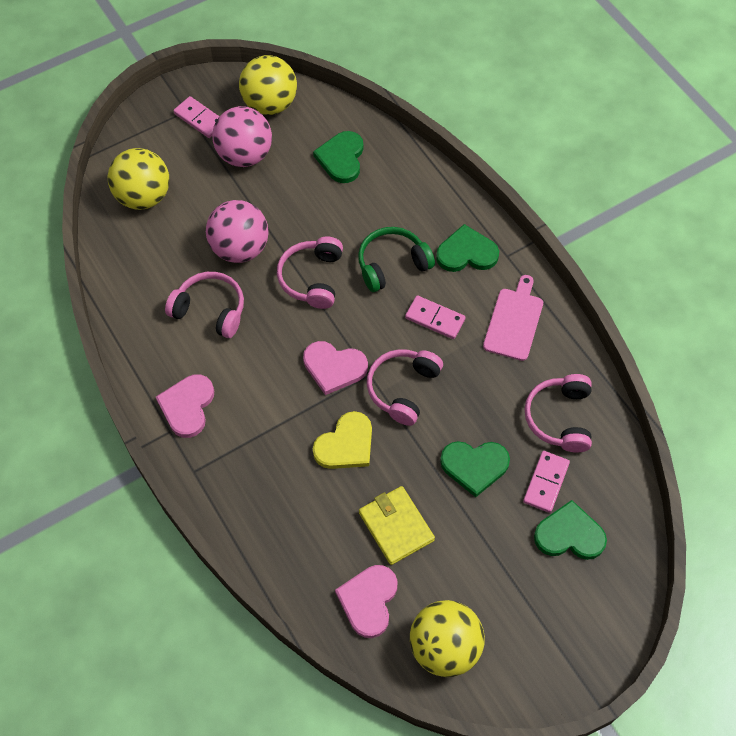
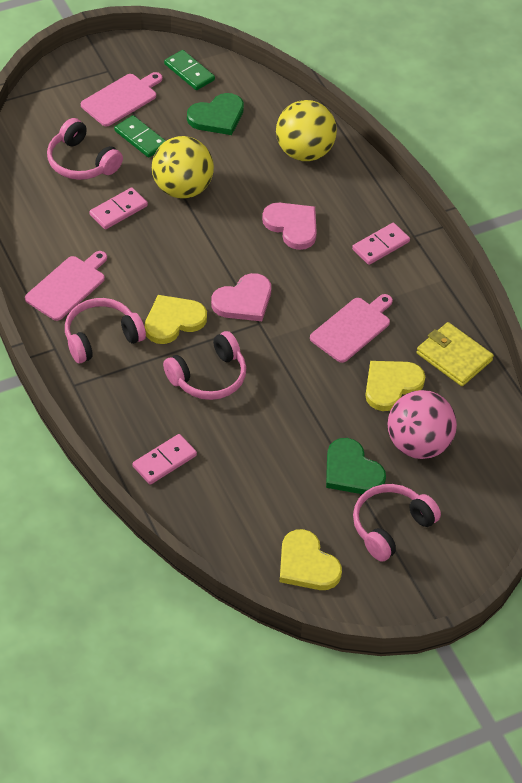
green domino: 0 -> 2
green headphones: 1 -> 0
green heart: 4 -> 2
pink ball: 2 -> 1
pink cutting board: 1 -> 3
pink heart: 3 -> 2
yellow ball: 3 -> 2
yellow heart: 1 -> 3

